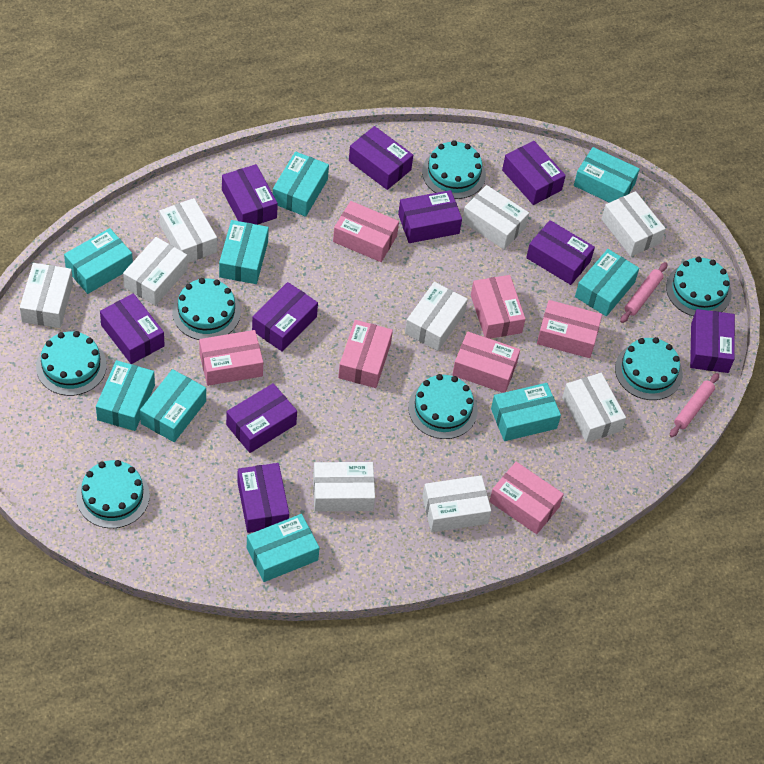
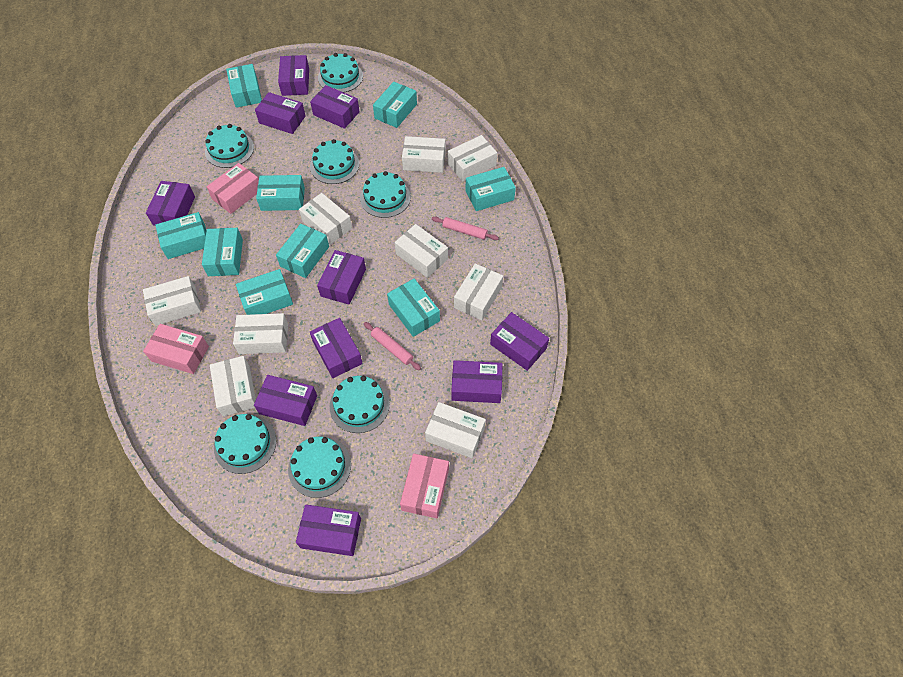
pink box: 7 -> 3

